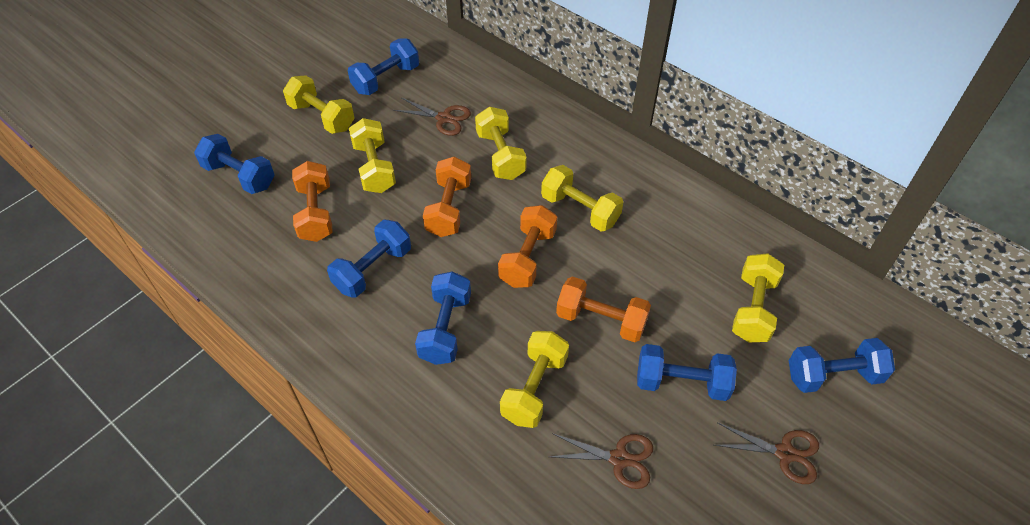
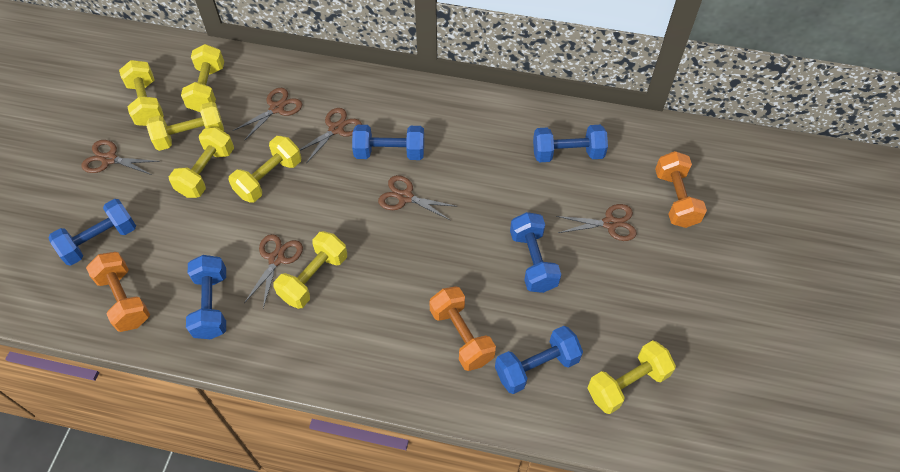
brown scissors: 3 -> 6
orange dumbbell: 4 -> 3
yellow dumbbell: 6 -> 7

